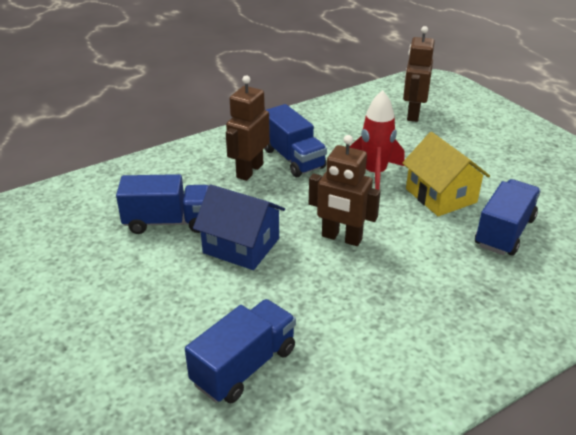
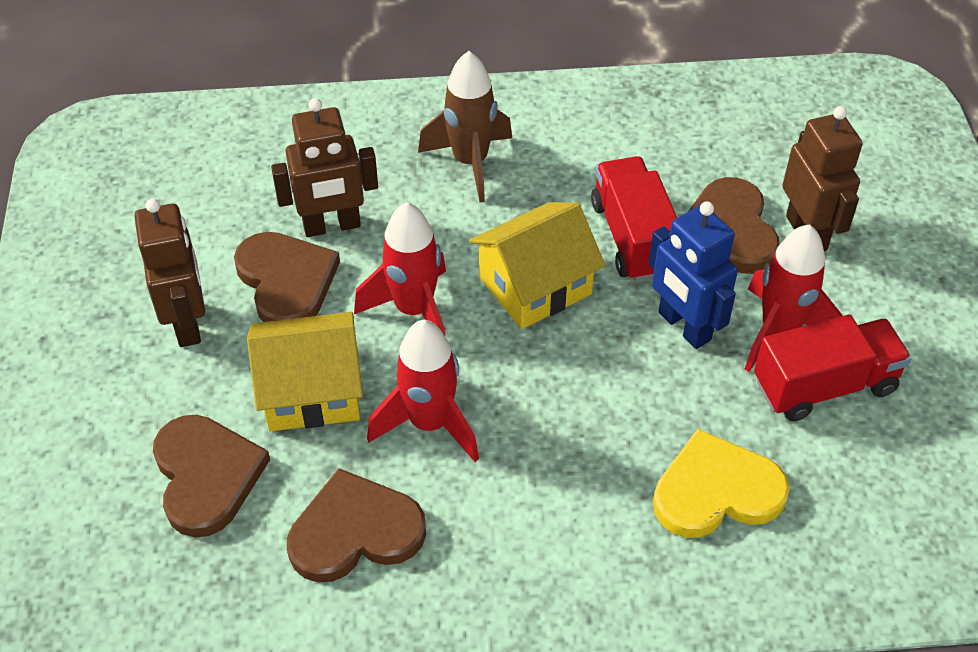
blue house: 1 -> 0
blue robot: 0 -> 1
blue truck: 4 -> 0
brown heart: 0 -> 4
brown rocket: 0 -> 1
red rocket: 1 -> 3
red truck: 0 -> 2
yellow heart: 0 -> 1
yellow house: 1 -> 2

